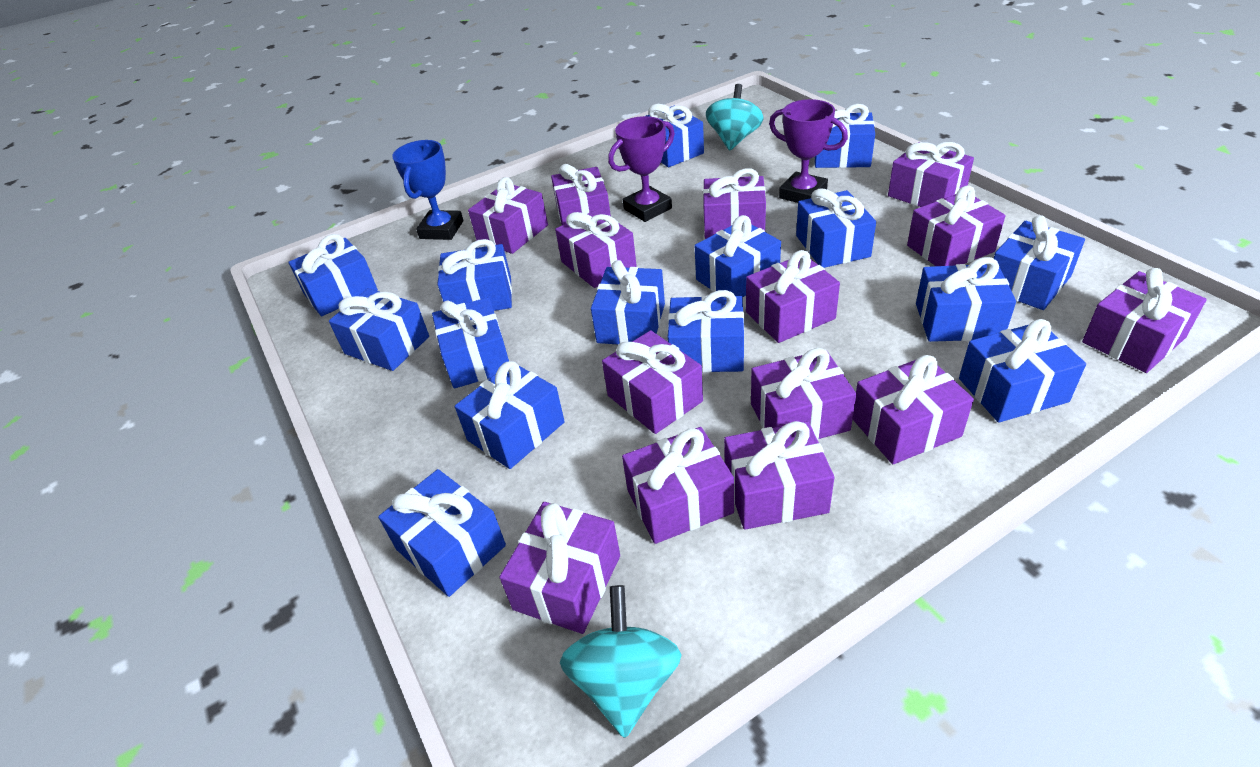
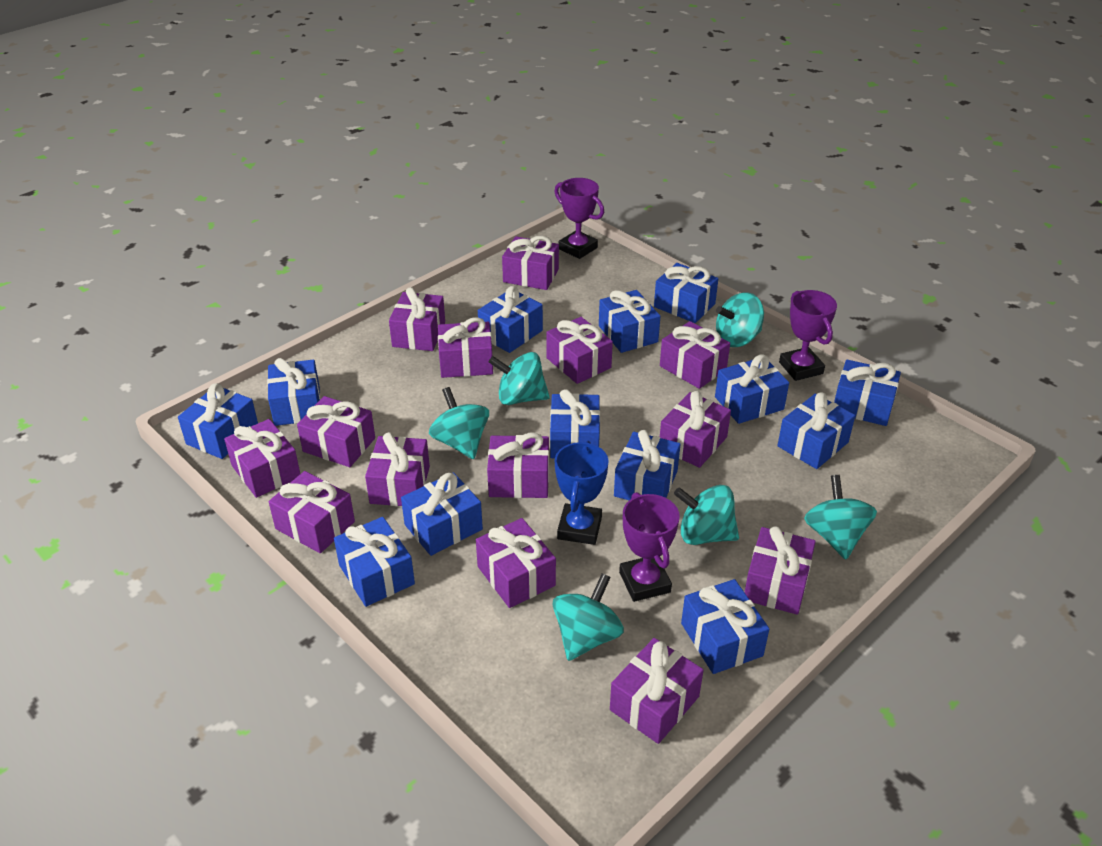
blue gift: 15 -> 13
purple trophy: 2 -> 3
turquoise spinning top: 2 -> 6

